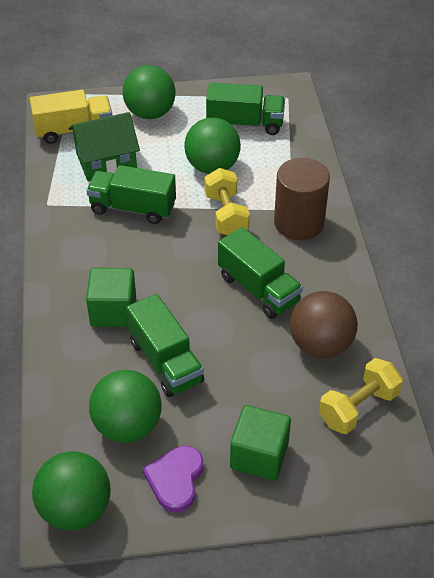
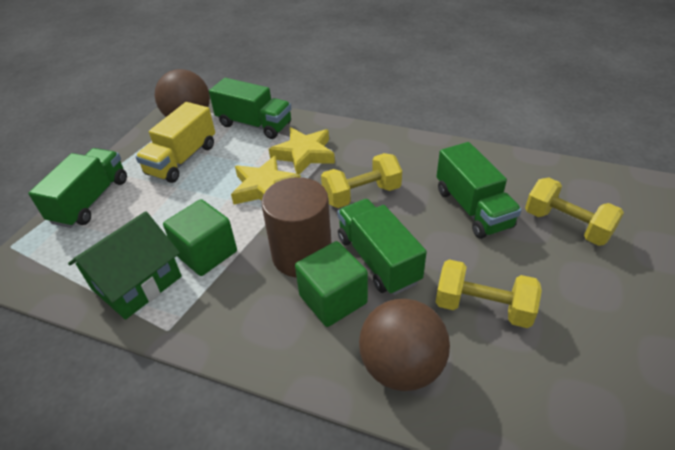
brown ball: 1 -> 2
green ball: 4 -> 0
purple heart: 1 -> 0
yellow dumbbell: 2 -> 3
yellow star: 0 -> 2

